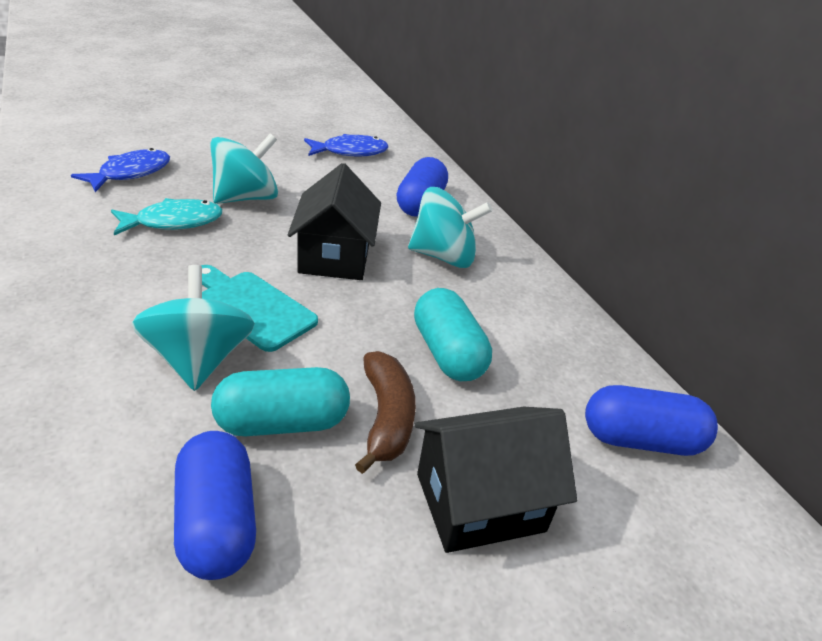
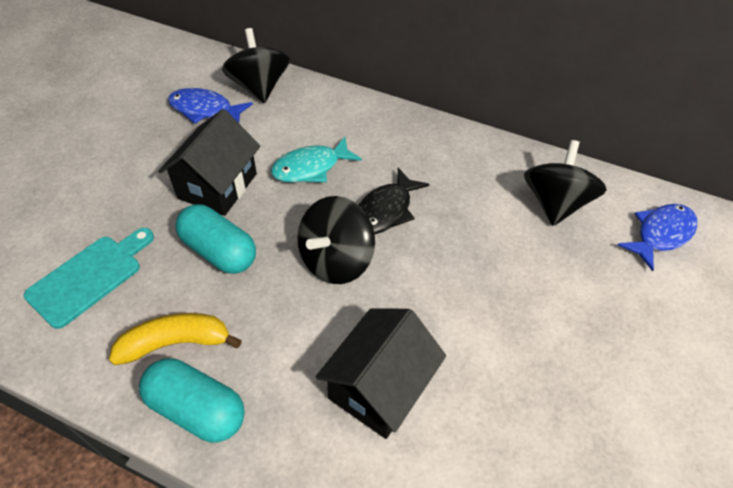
black fish: 0 -> 1
black spinning top: 0 -> 3
blue capsule: 3 -> 0
brown banana: 1 -> 0
turquoise spinning top: 3 -> 0
yellow banana: 0 -> 1

